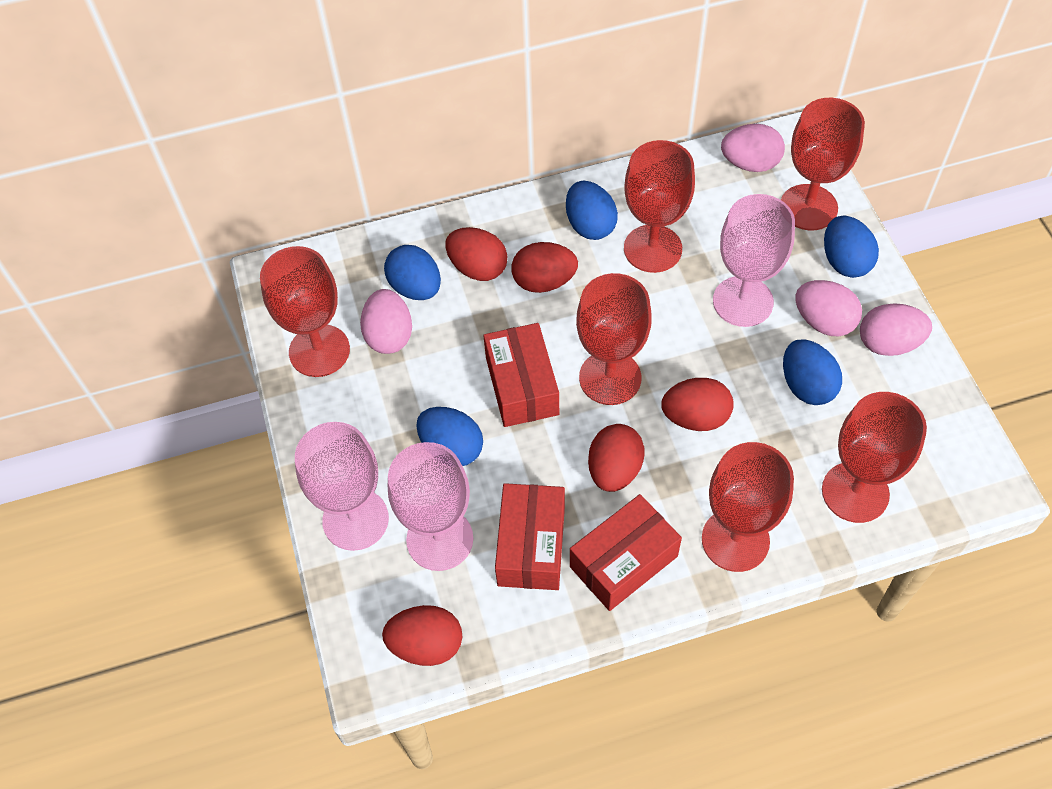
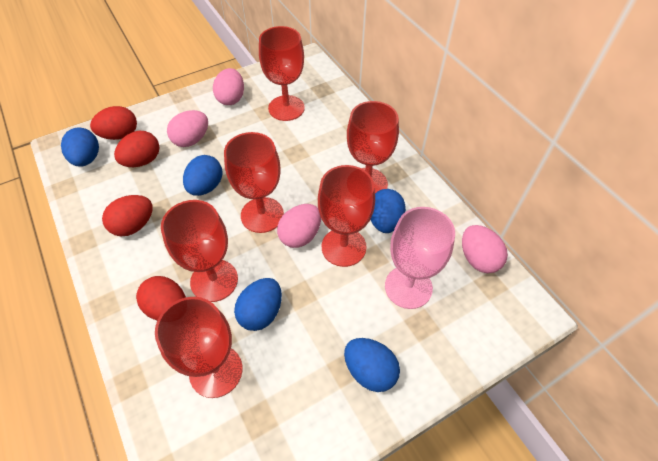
pink goblet: 3 -> 1
red box: 3 -> 0
red egg: 5 -> 4

